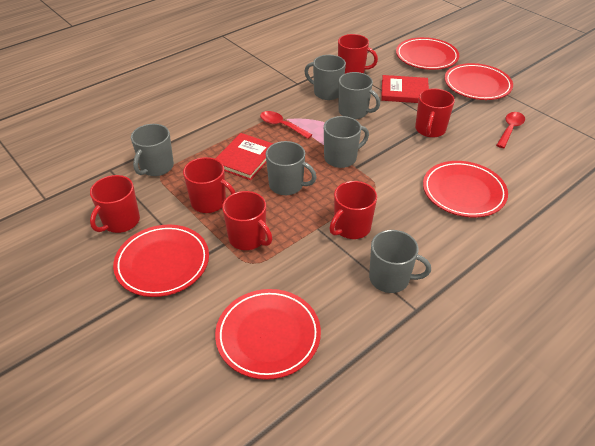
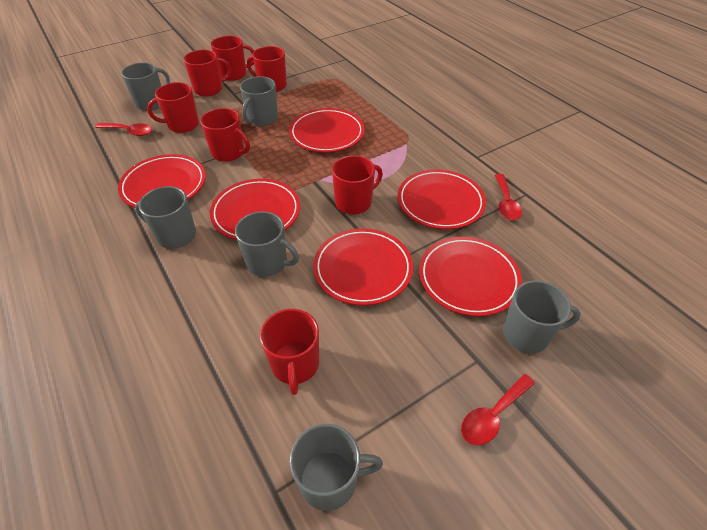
red book: 2 -> 0
red mug: 6 -> 7
red plate: 5 -> 6
red spoon: 2 -> 3

